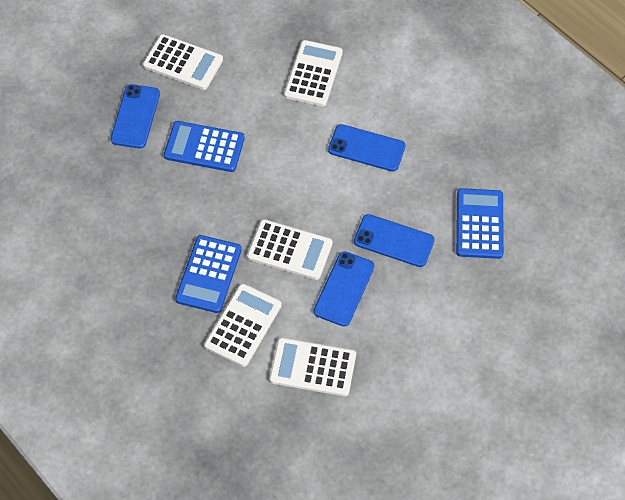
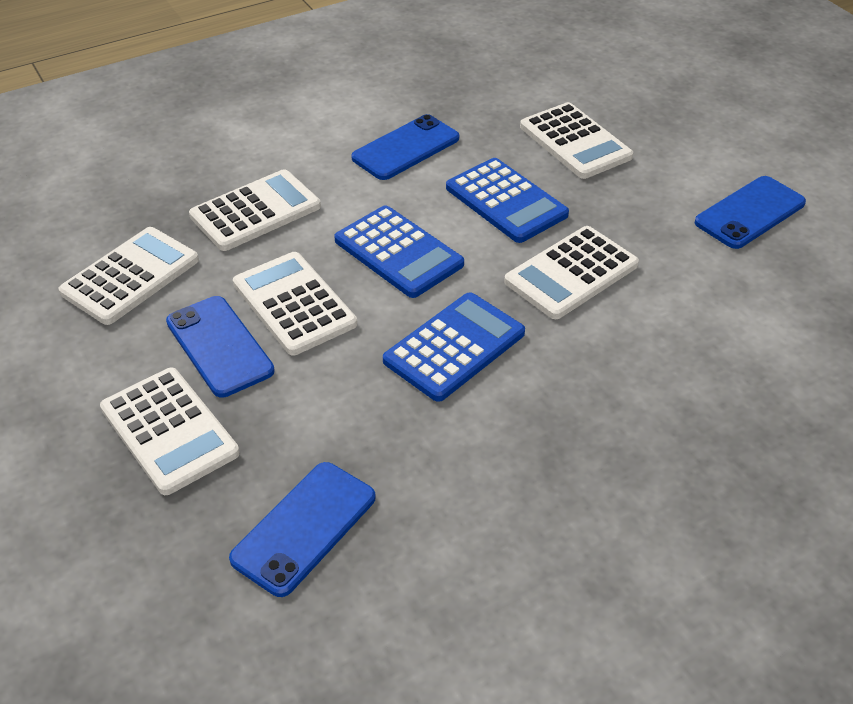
white calculator: 5 -> 6

